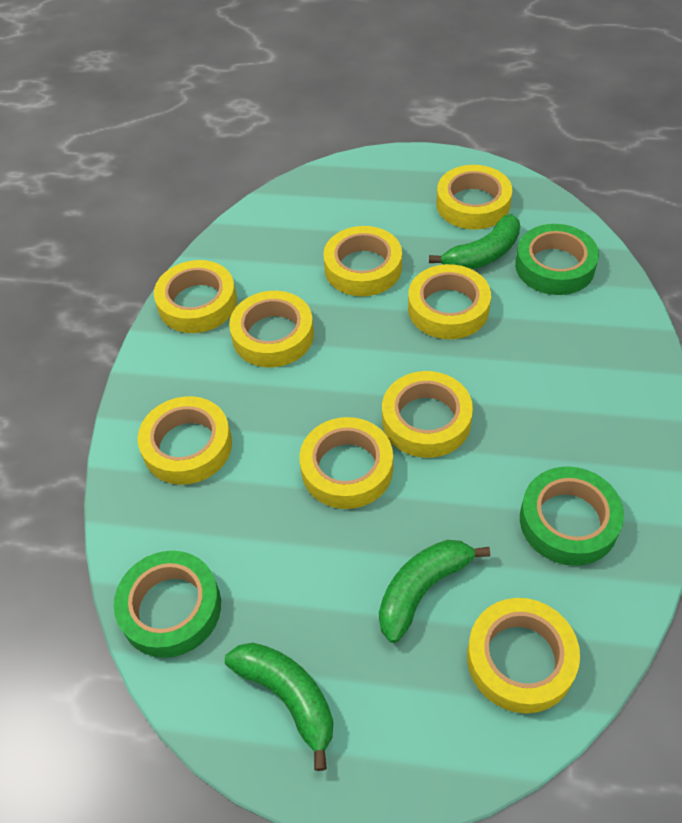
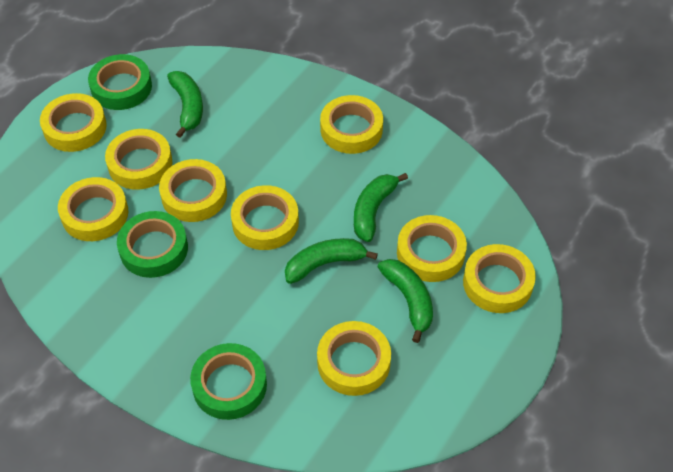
green banana: 3 -> 4

